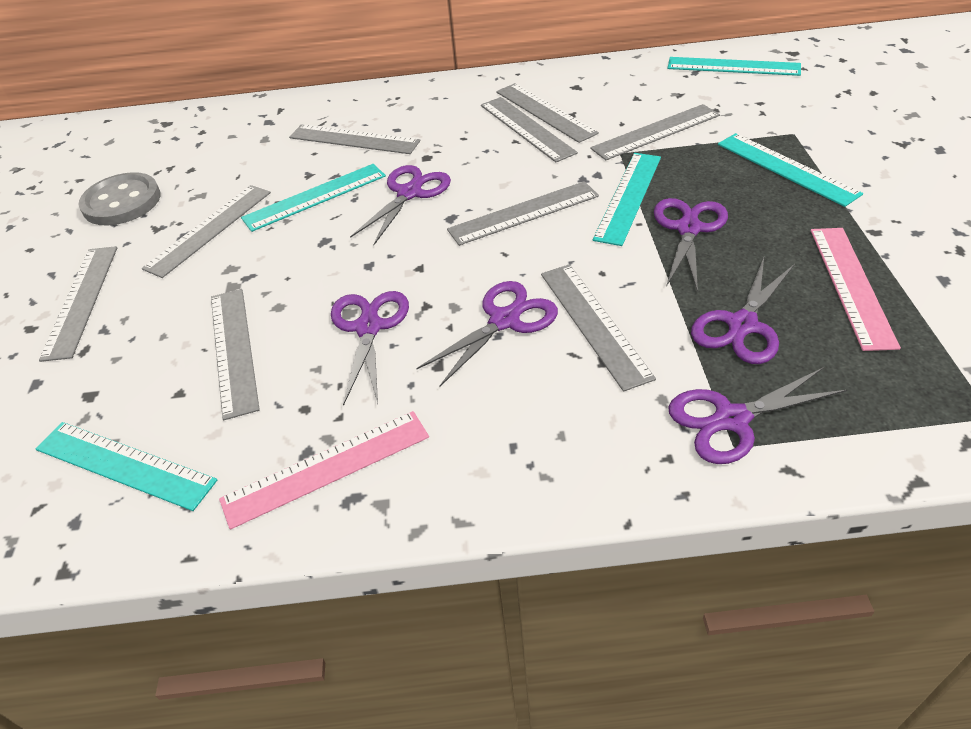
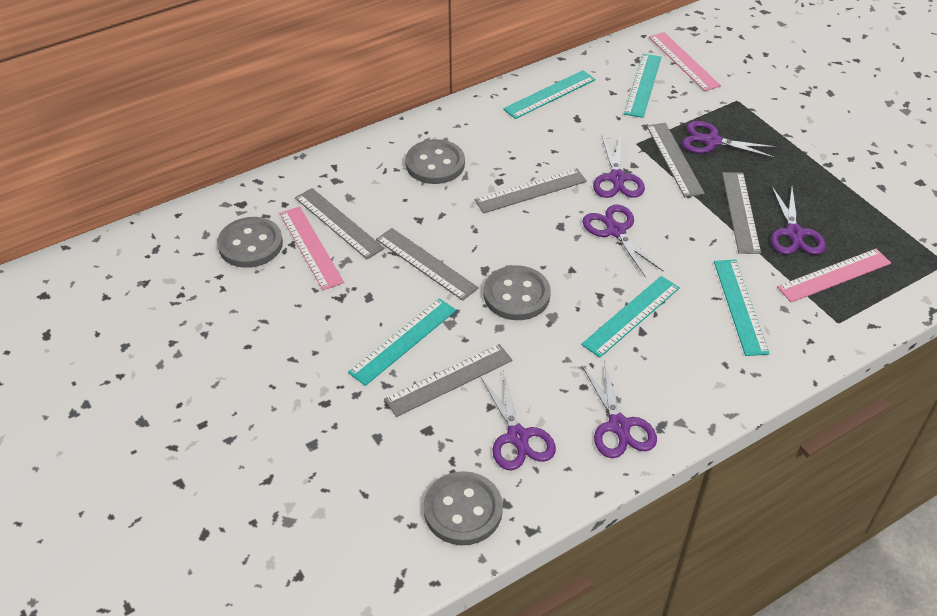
grey button: 1 -> 4
grey ruler: 9 -> 6
pink ruler: 2 -> 3

